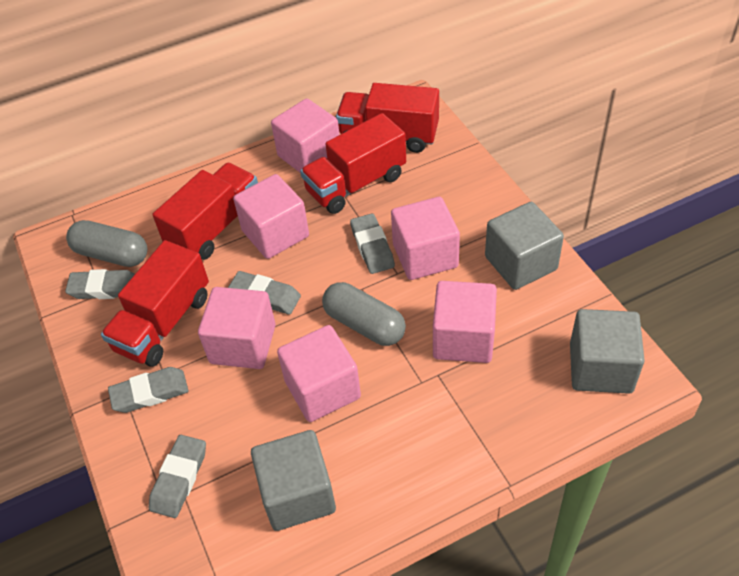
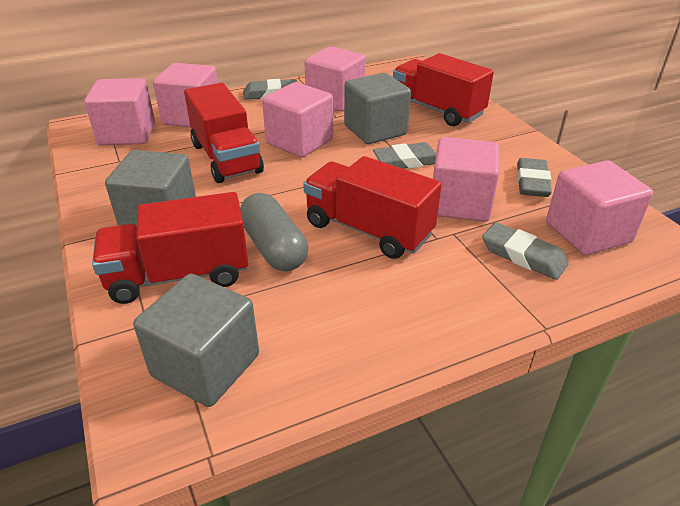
grey capsule: 2 -> 1
grey eraser: 5 -> 4

